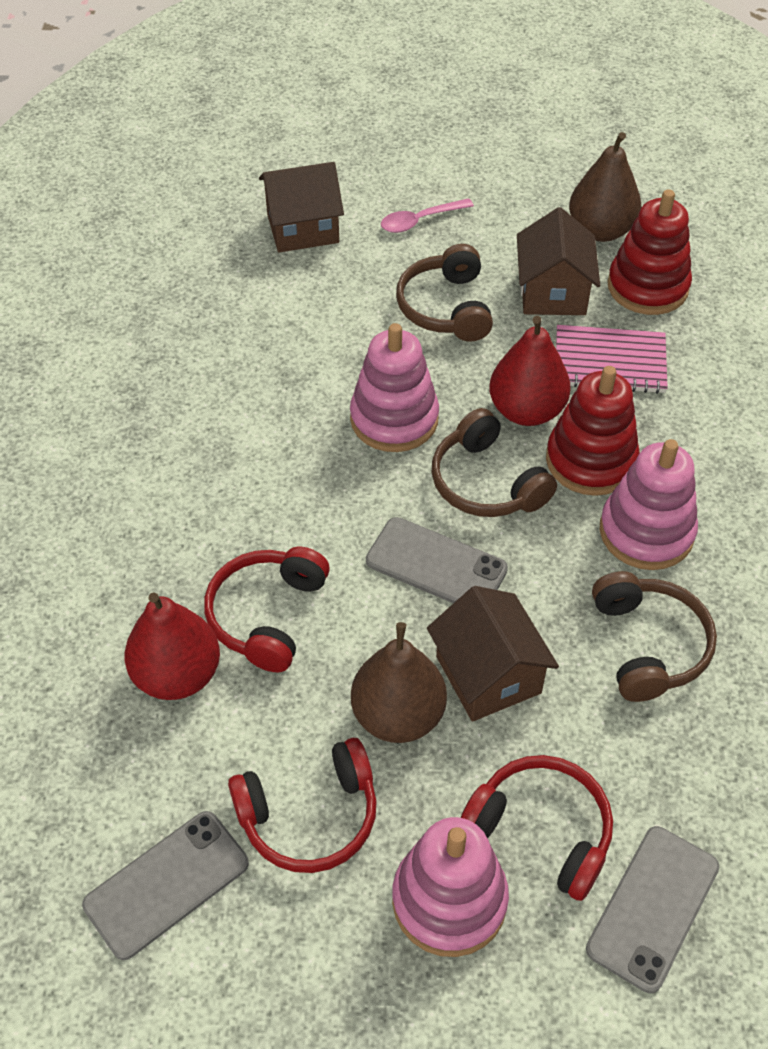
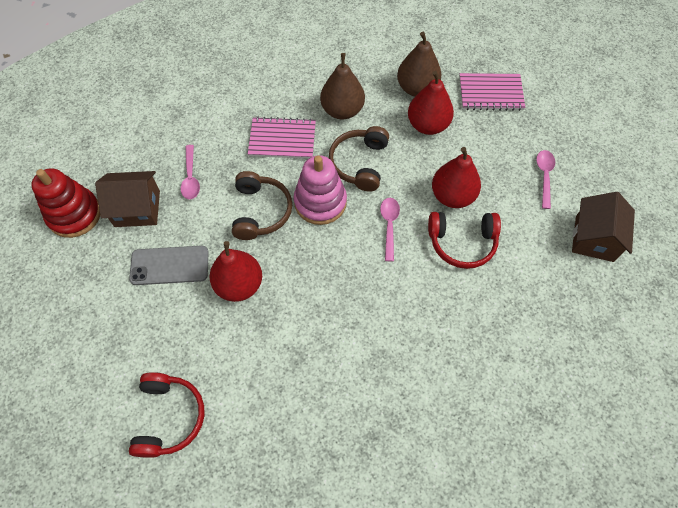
brown headphones: 3 -> 2
brown house: 3 -> 2
grey phone: 3 -> 1
pink notebook: 1 -> 2
pink spoon: 1 -> 3
pink stacking toy: 3 -> 1
red headphones: 3 -> 2
red pear: 2 -> 3
red stacking toy: 2 -> 1

